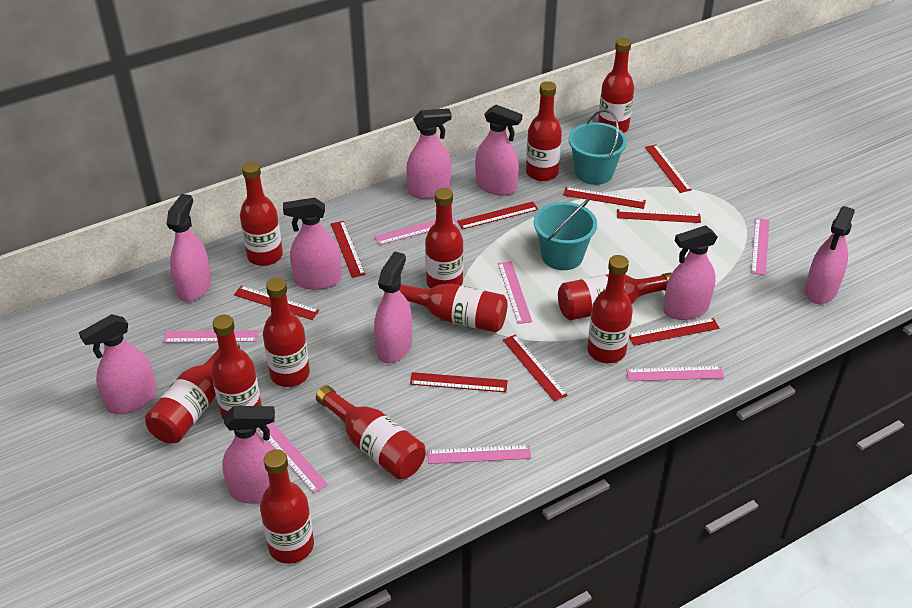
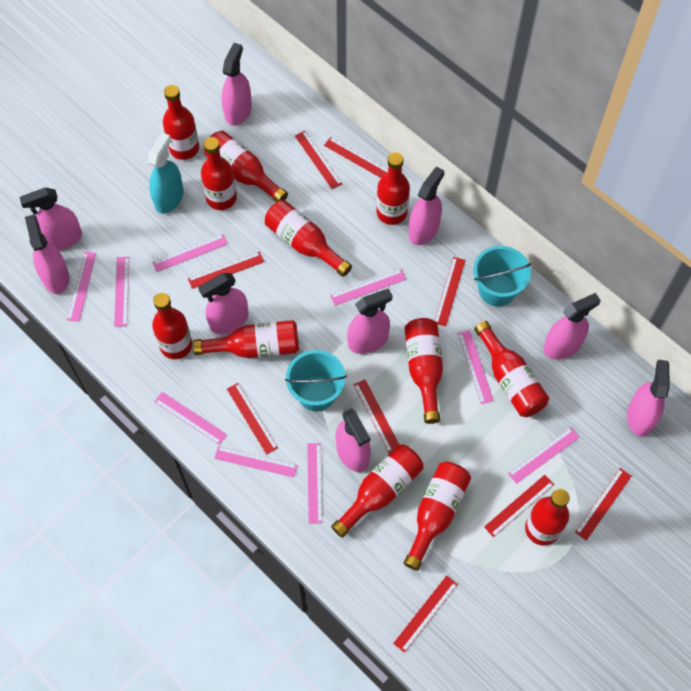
pink ruler: 7 -> 9
turquoise spray bottle: 0 -> 1

